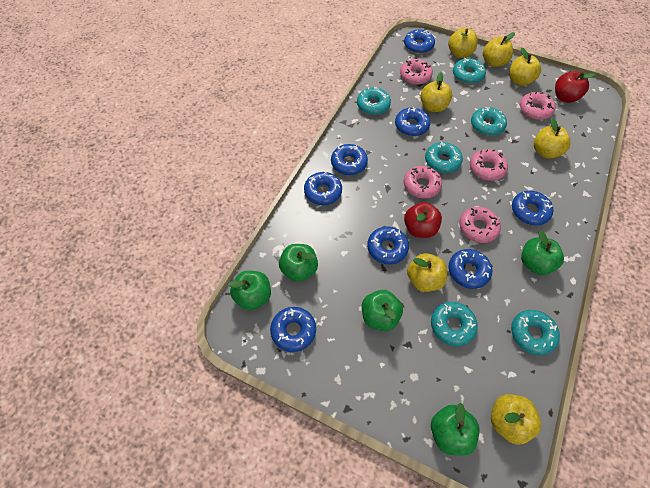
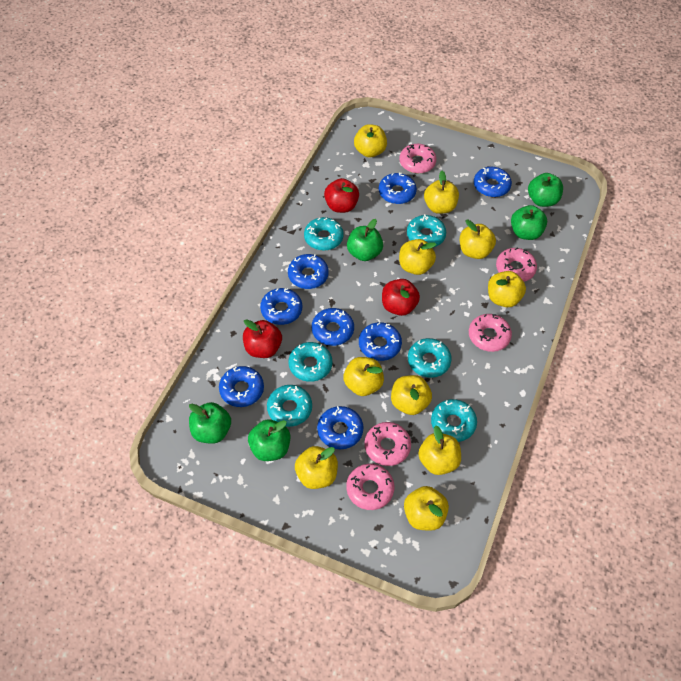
red apple: 2 -> 3
yellow apple: 7 -> 10

